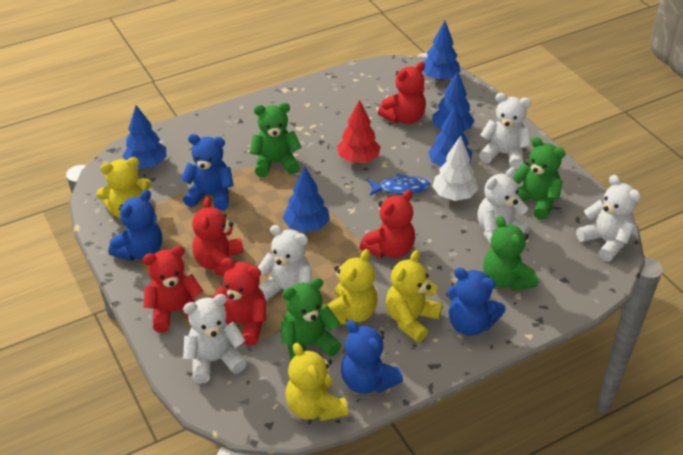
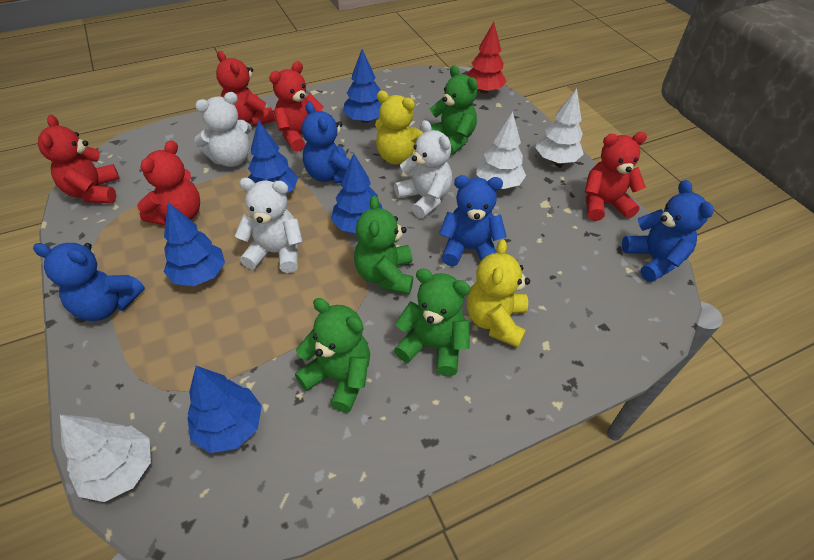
blue fish: 1 -> 0
white teddy bear: 5 -> 3
white tree: 1 -> 3
yellow teddy bear: 4 -> 2

